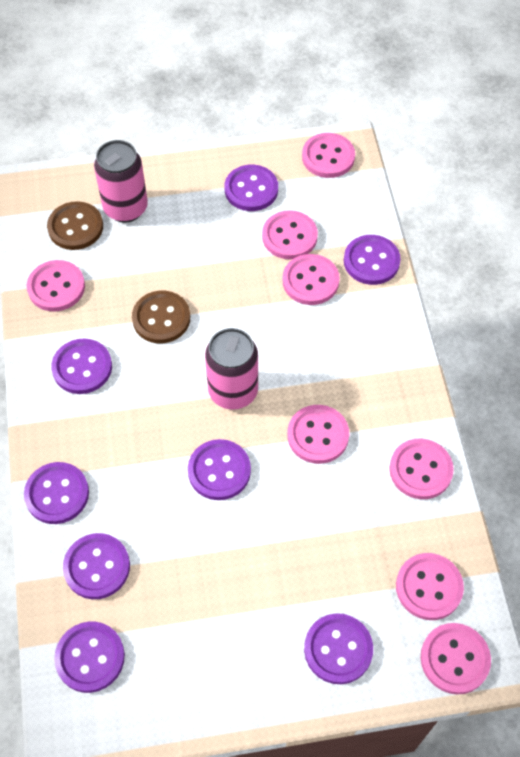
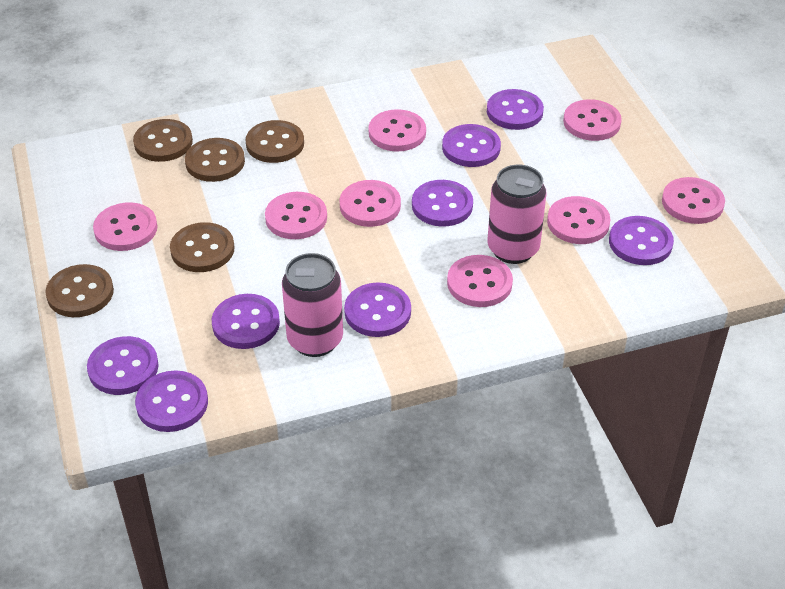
brown button: 2 -> 5

